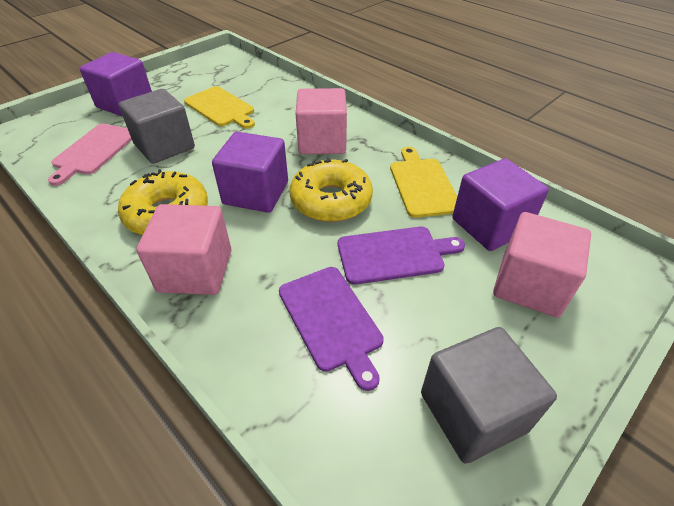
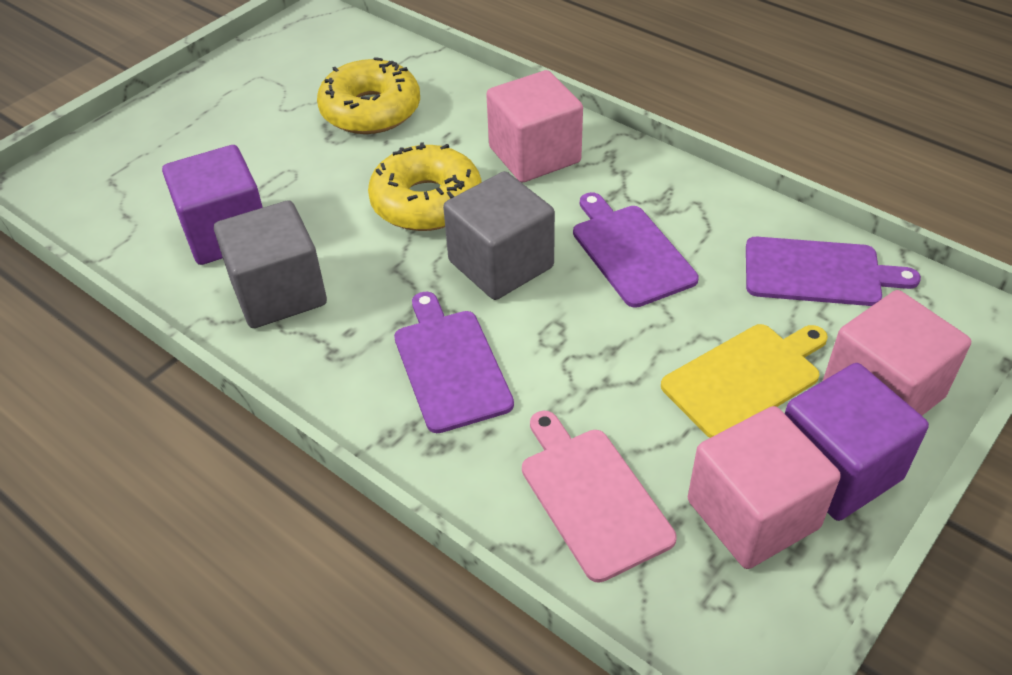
purple cube: 3 -> 2
purple cutting board: 2 -> 3
yellow cutting board: 2 -> 1

